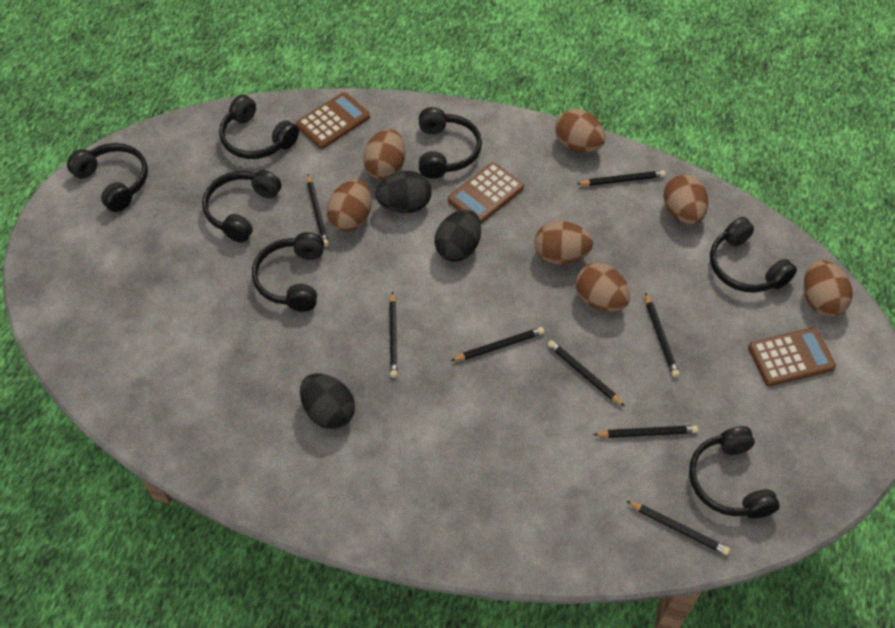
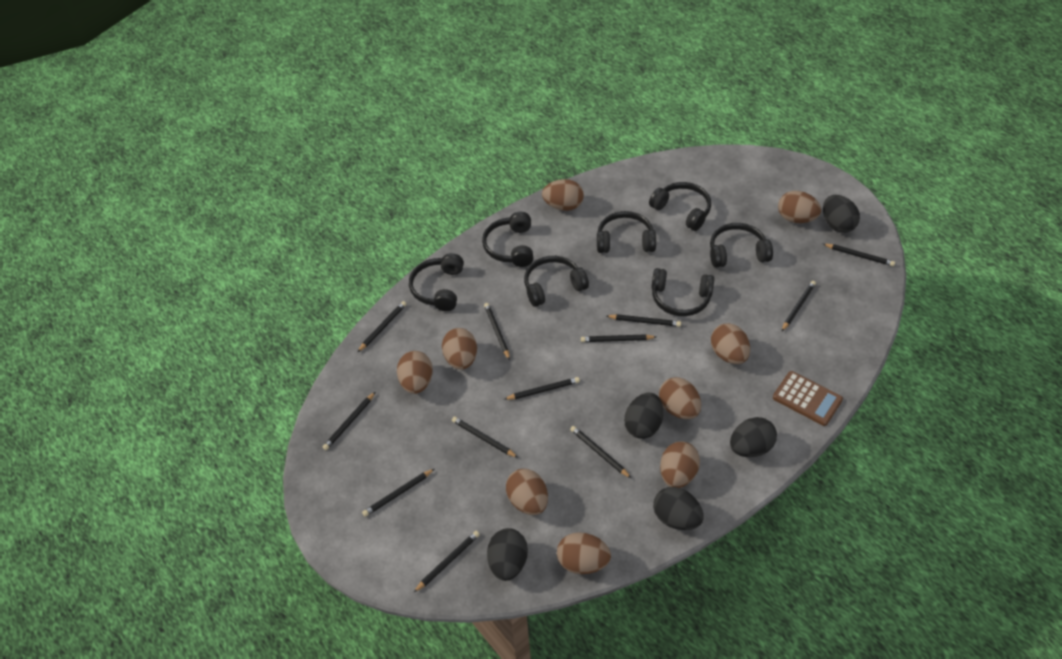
black egg: 3 -> 5
black pencil: 8 -> 12
brown calculator: 3 -> 1
brown egg: 7 -> 9

